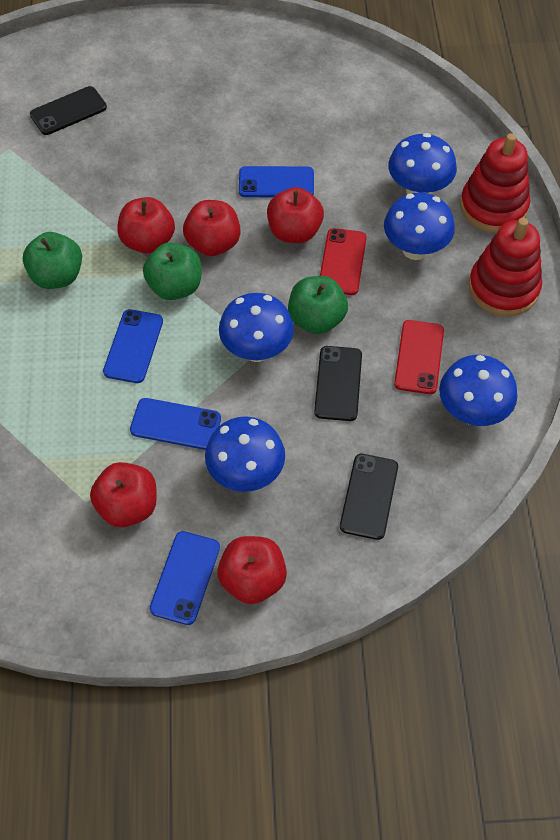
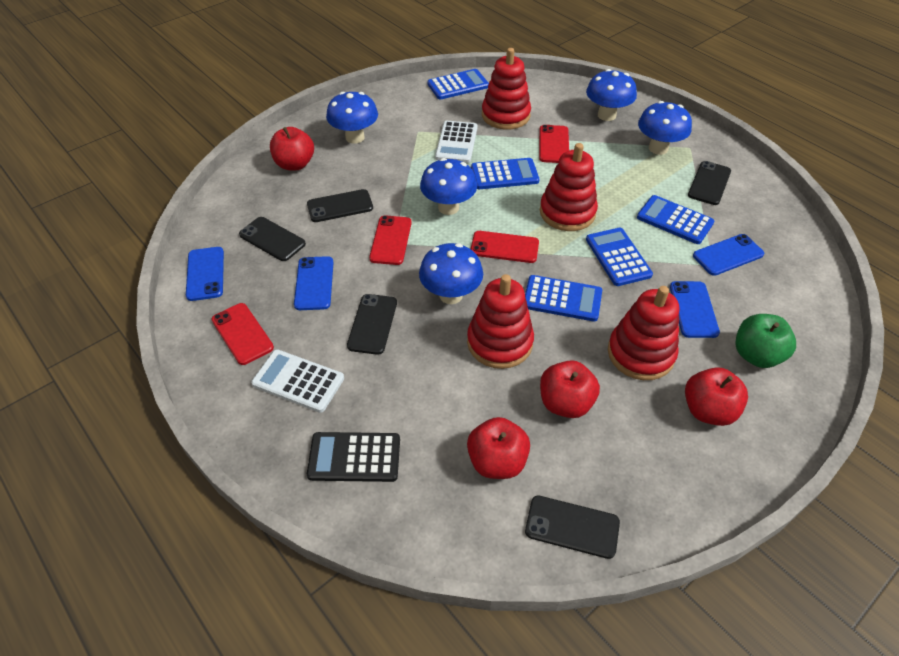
black calculator: 0 -> 1
black phone: 3 -> 5
blue calculator: 0 -> 5
green apple: 3 -> 1
red apple: 5 -> 4
red phone: 2 -> 4
red stacking toy: 2 -> 4
white calculator: 0 -> 2

